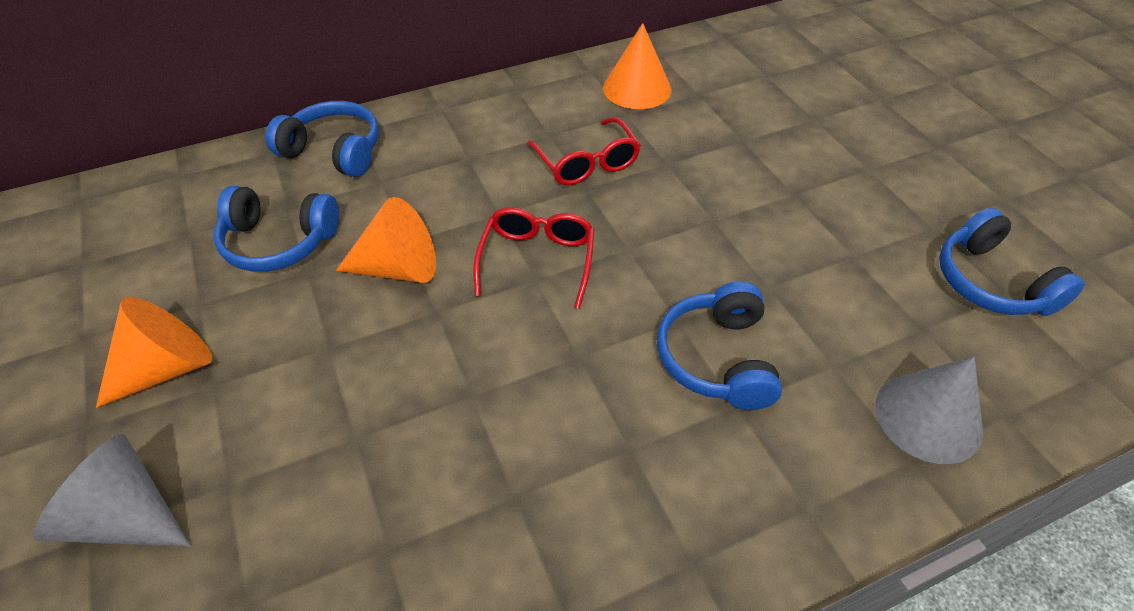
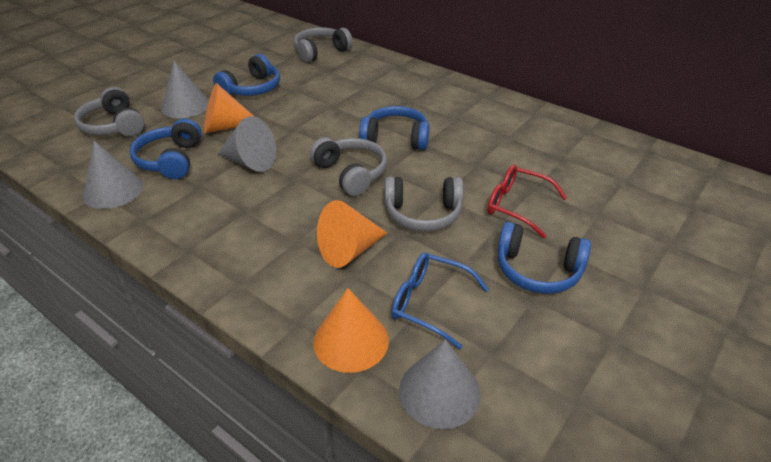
blue glasses: 0 -> 1
grey cone: 2 -> 4
grey headphones: 0 -> 4
red glasses: 2 -> 1

